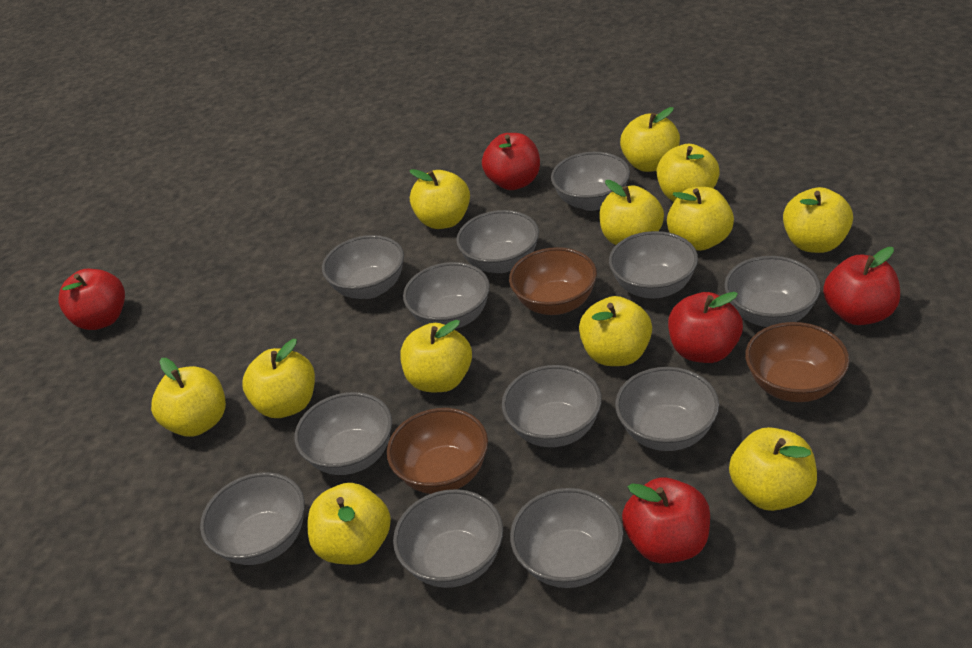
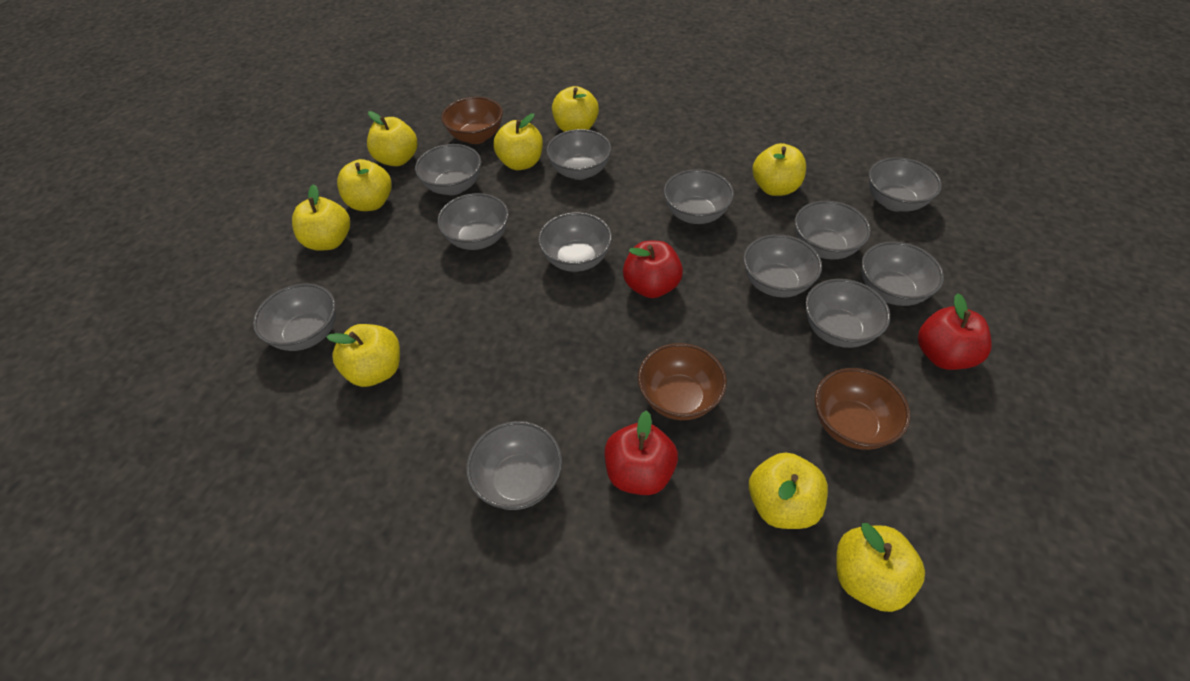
red apple: 5 -> 3
yellow apple: 12 -> 9

